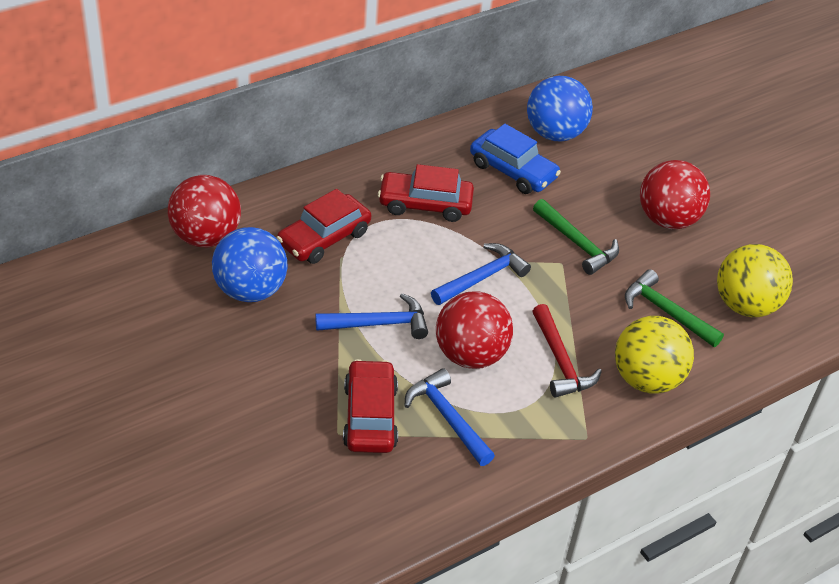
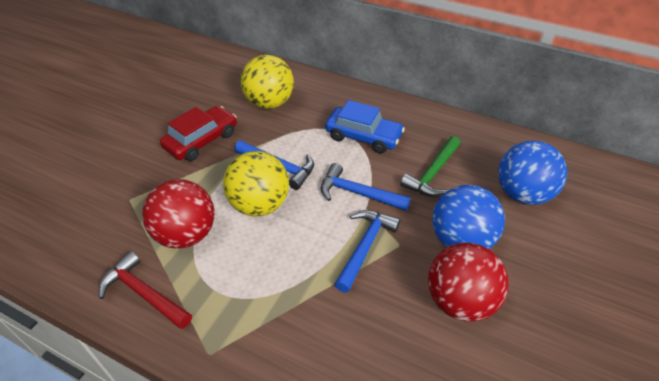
green hammer: 2 -> 1
red ball: 3 -> 2
red car: 3 -> 1

